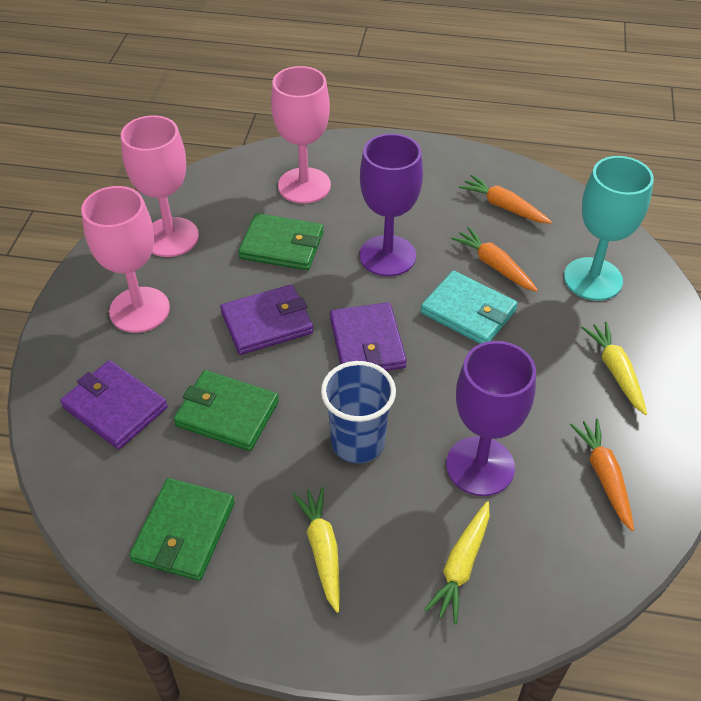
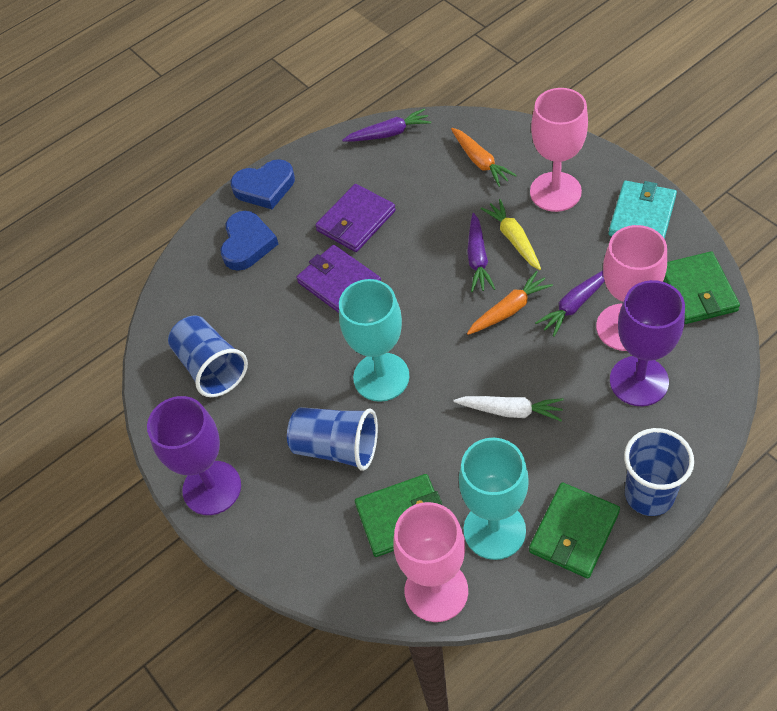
blue cup: 1 -> 3
blue heart: 0 -> 2
orange carrot: 3 -> 2
purple carrot: 0 -> 3
purple wallet: 3 -> 2
turquoise goblet: 1 -> 2
white carrot: 0 -> 1
yellow carrot: 3 -> 1

